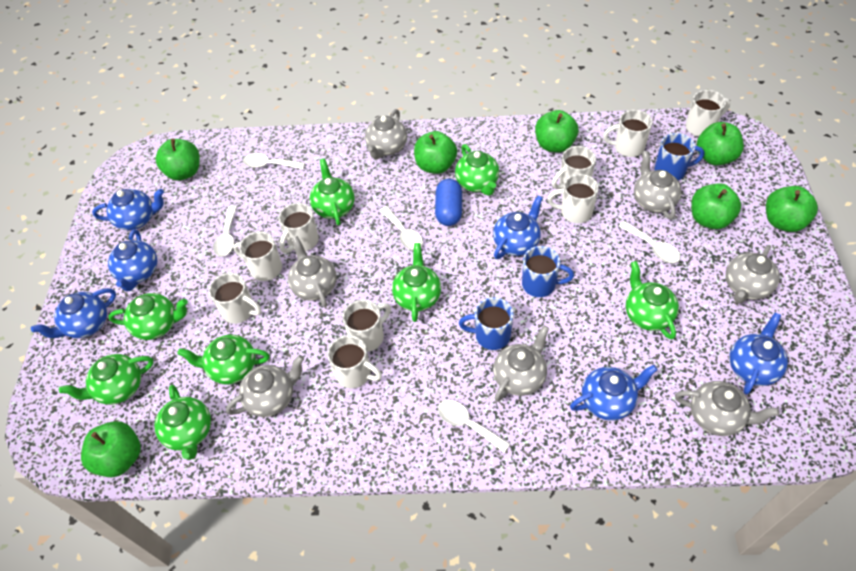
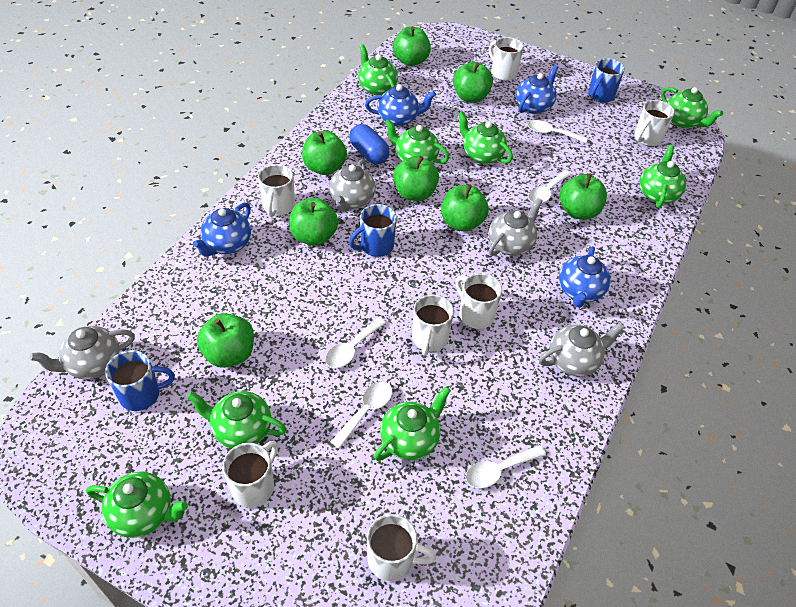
blue teapot: 6 -> 4
green apple: 7 -> 8
grey teapot: 7 -> 4
white mug: 9 -> 7

